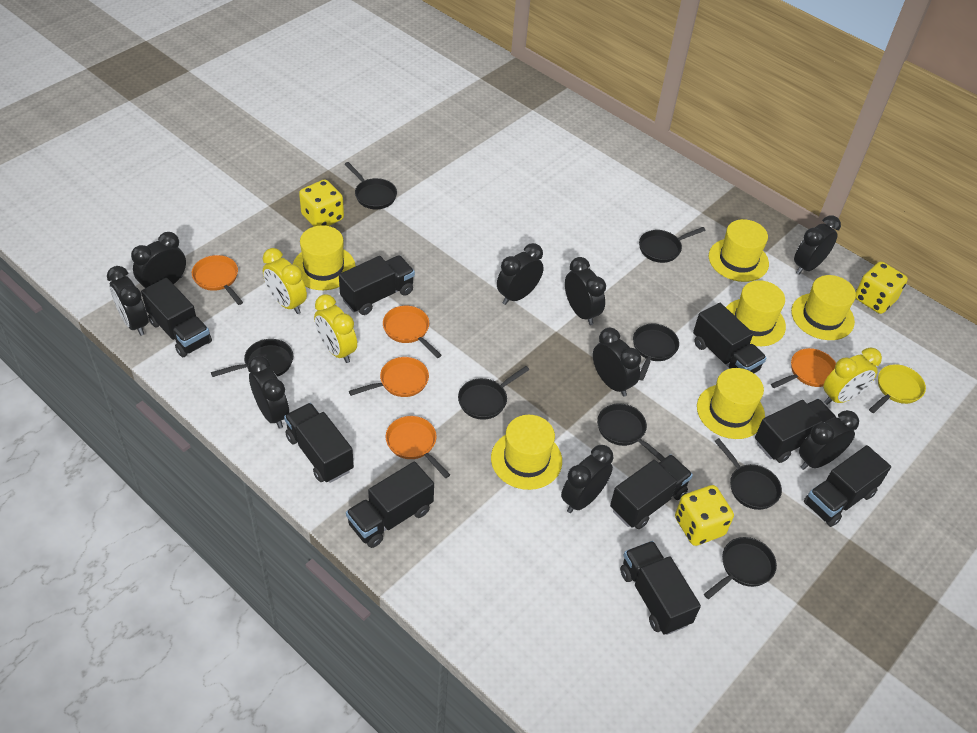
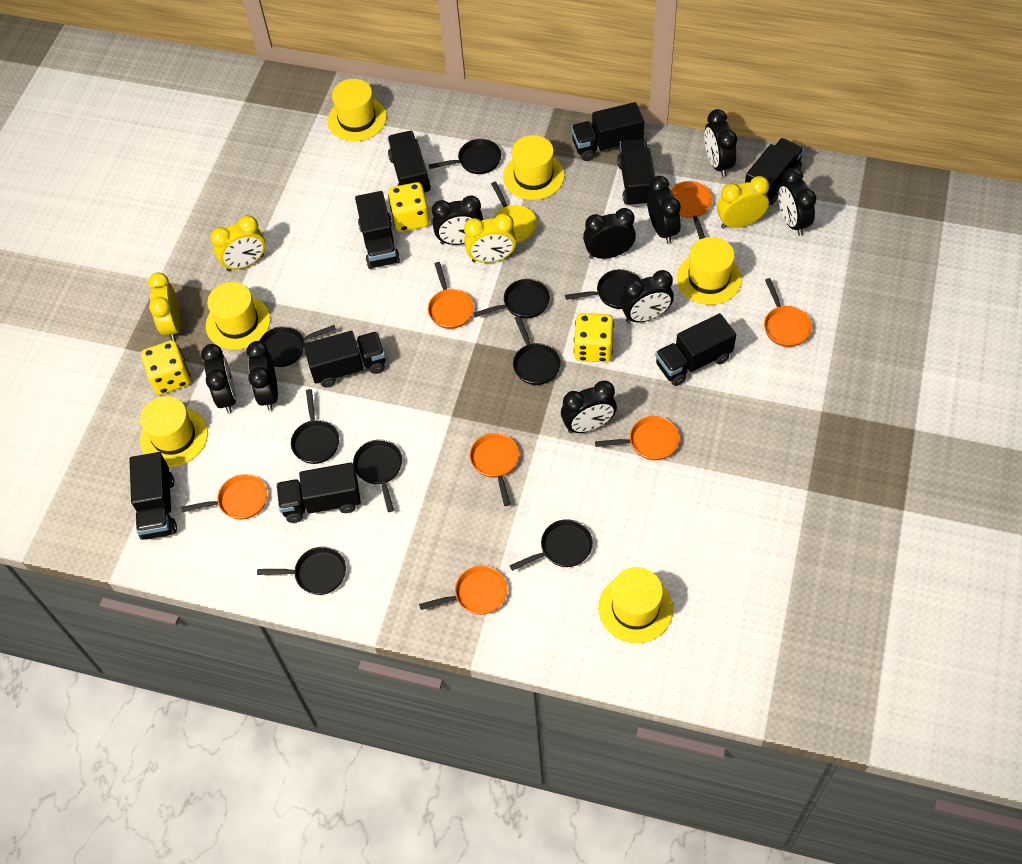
black pan: 8 -> 9
orange pan: 5 -> 7
yellow clock: 3 -> 4

